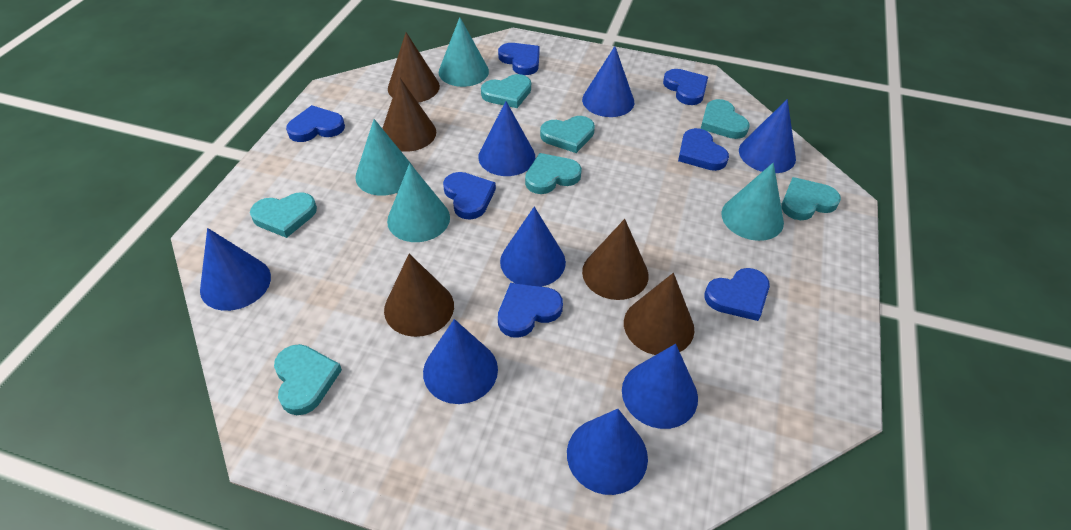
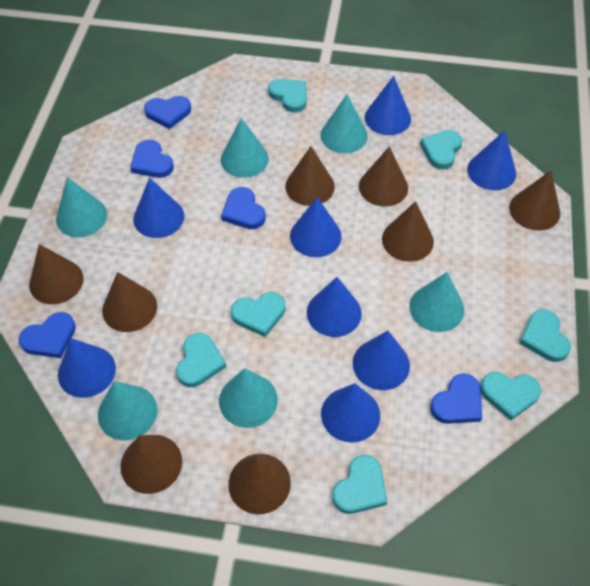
blue heart: 7 -> 5
brown cone: 5 -> 8
turquoise cone: 4 -> 6

